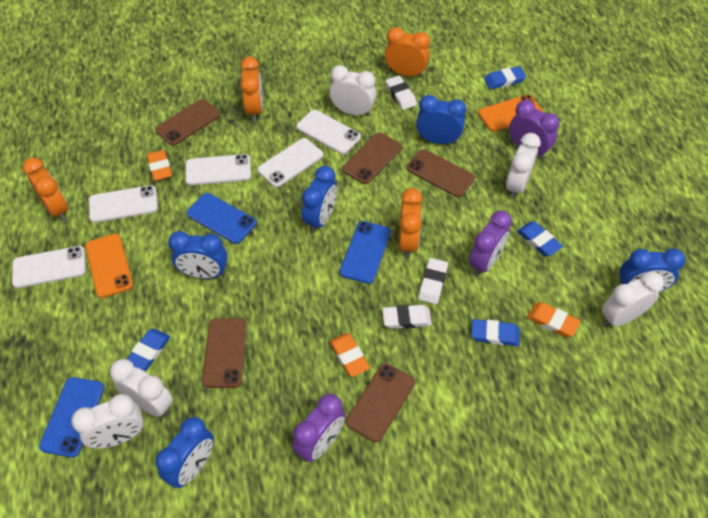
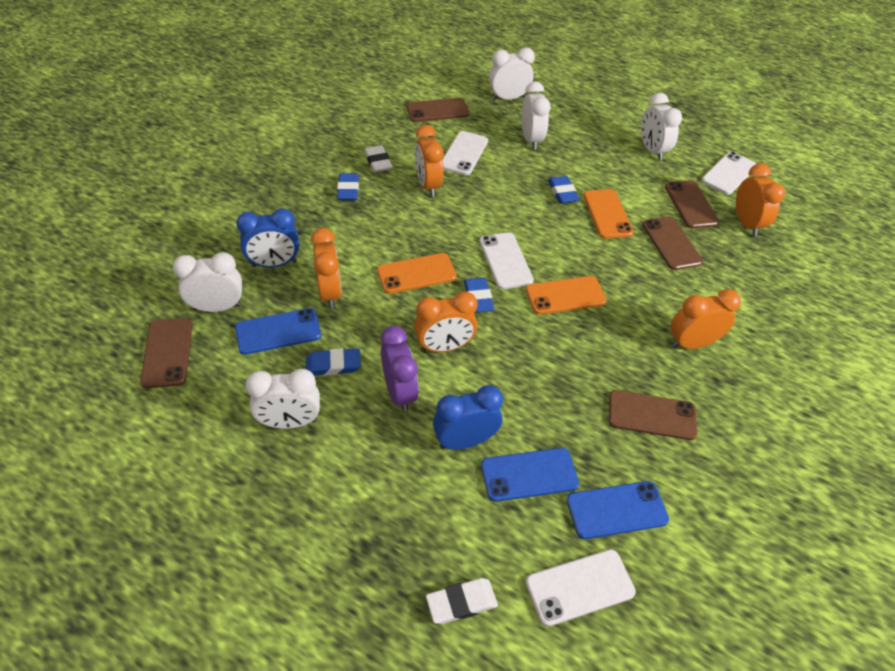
blue clock: 5 -> 2
orange clock: 4 -> 5
orange eraser: 3 -> 0
orange phone: 2 -> 3
purple clock: 3 -> 1
white eraser: 3 -> 2
white phone: 5 -> 4

